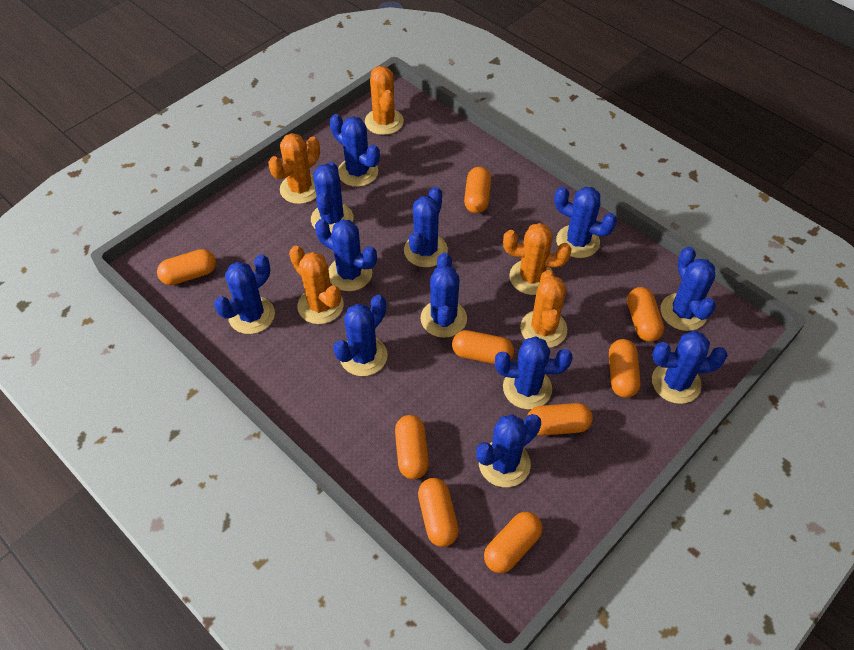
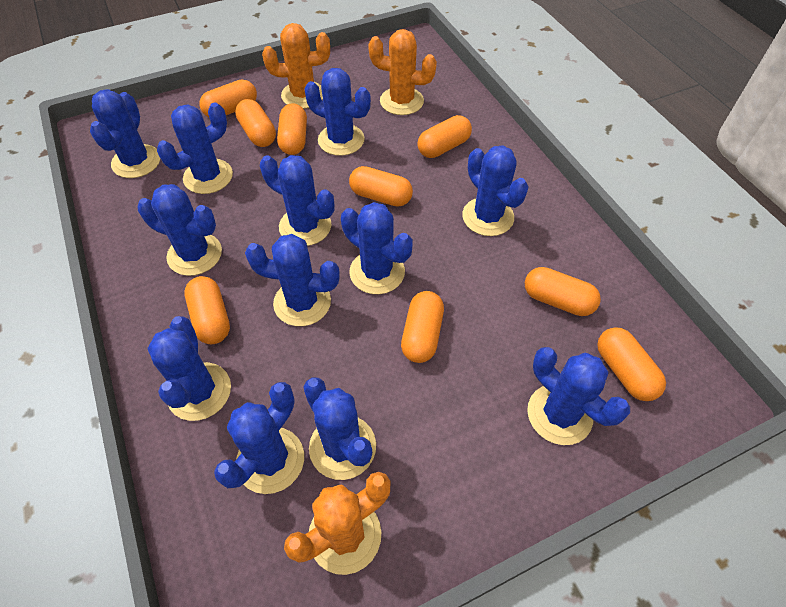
orange cactus: 5 -> 3

